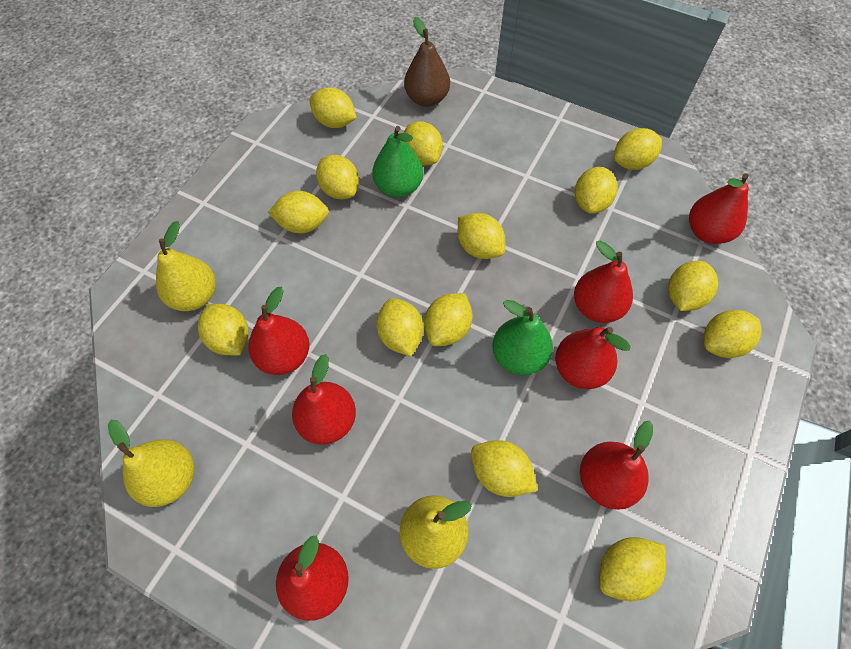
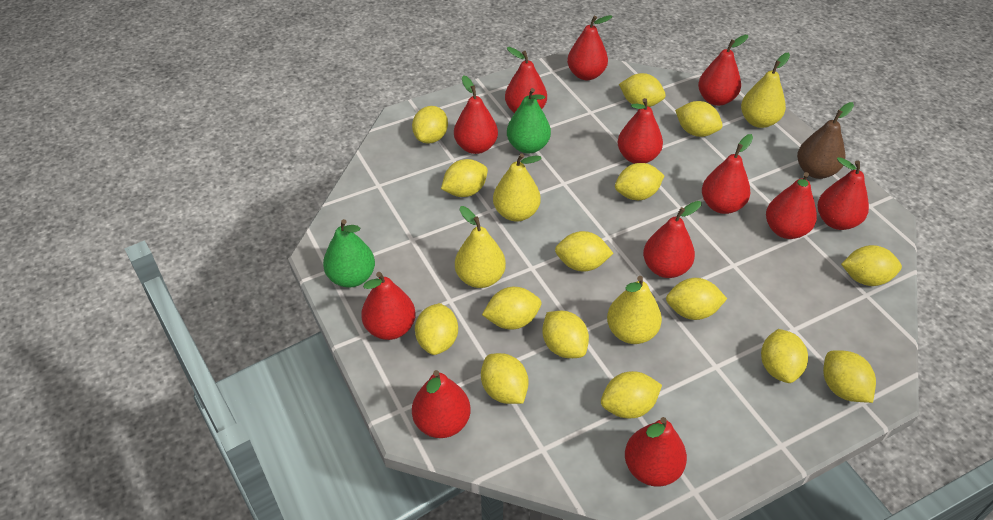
red pear: 7 -> 12
yellow lemon: 14 -> 15
yellow pear: 3 -> 4

